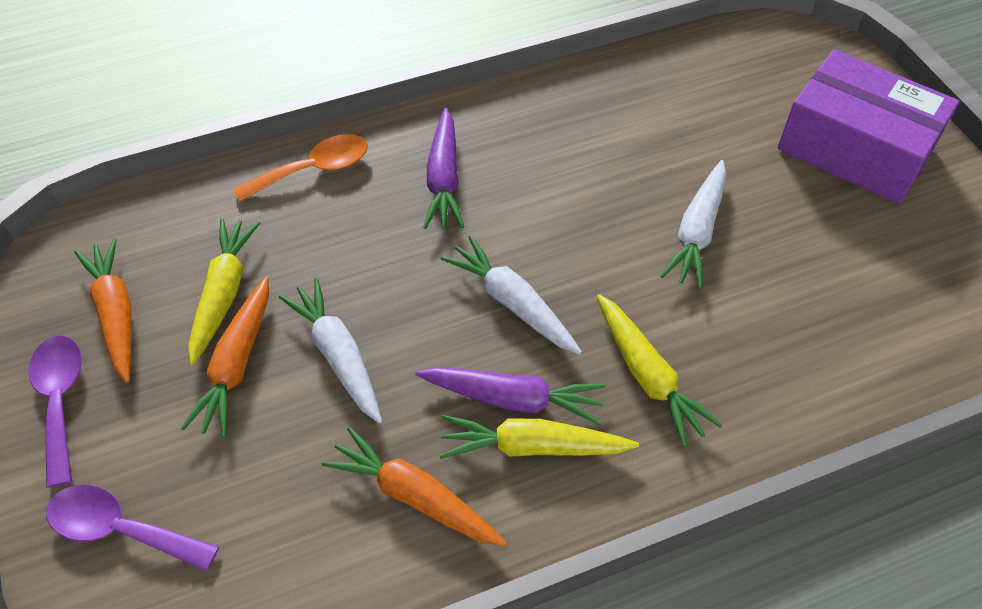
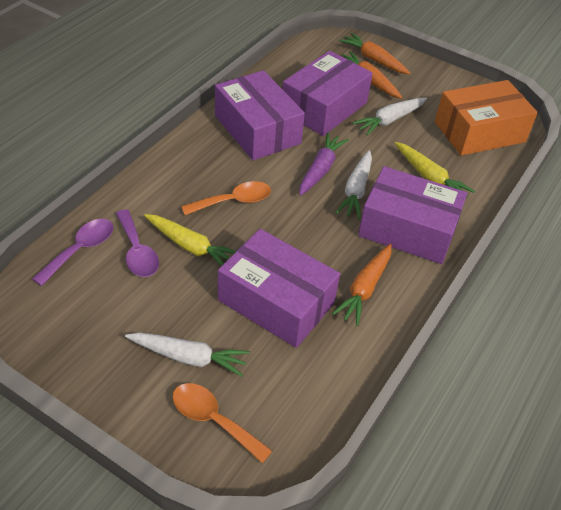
orange box: 0 -> 1
orange spoon: 1 -> 2
purple box: 1 -> 4
purple carrot: 2 -> 1
yellow carrot: 3 -> 2

